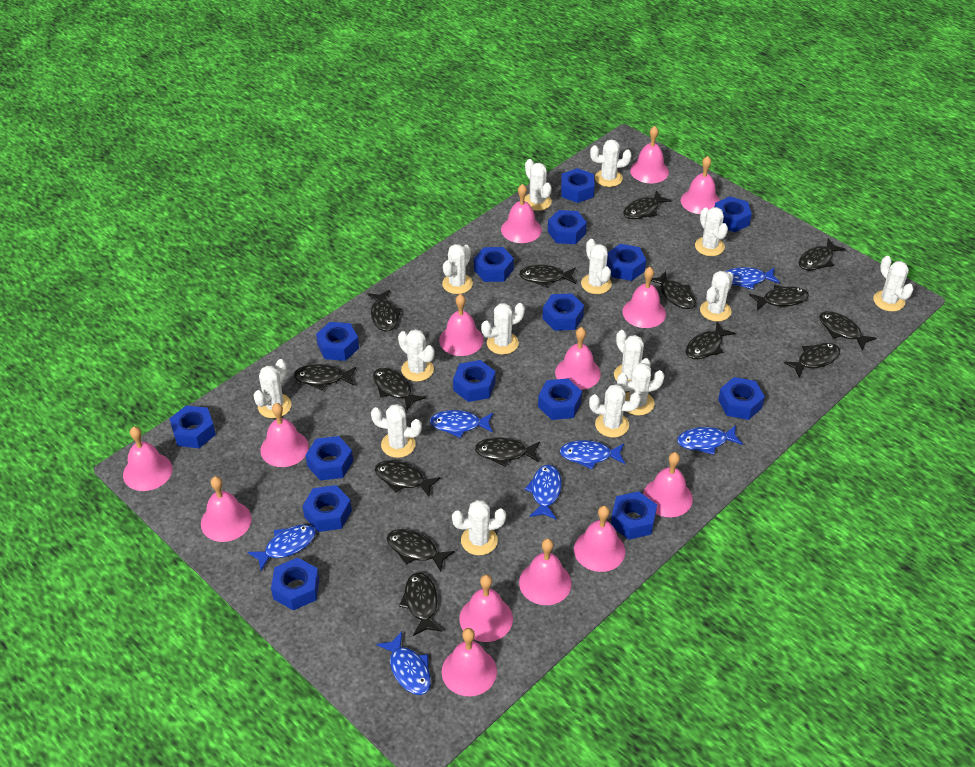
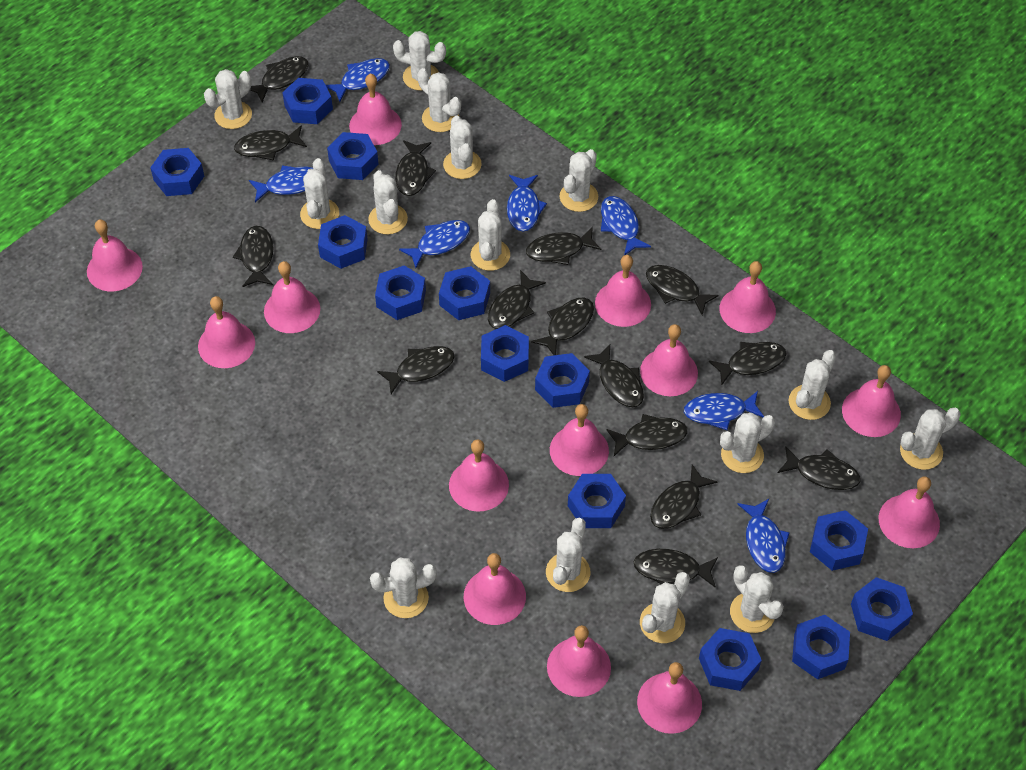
blue nut: 15 -> 13

